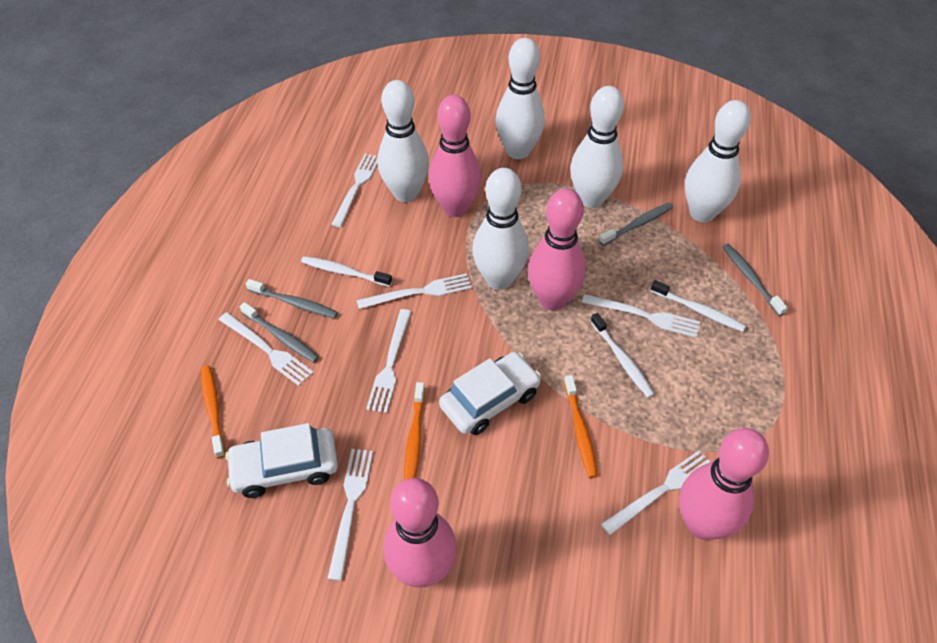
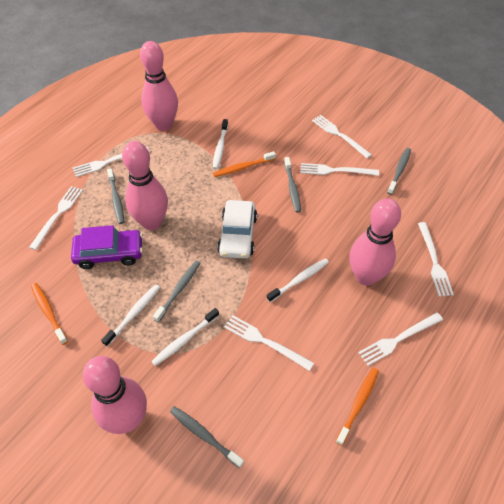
grey toothbrush: 4 -> 5
purple car: 0 -> 1
white bowling pin: 5 -> 0
white car: 2 -> 1
white toothbrush: 3 -> 4

